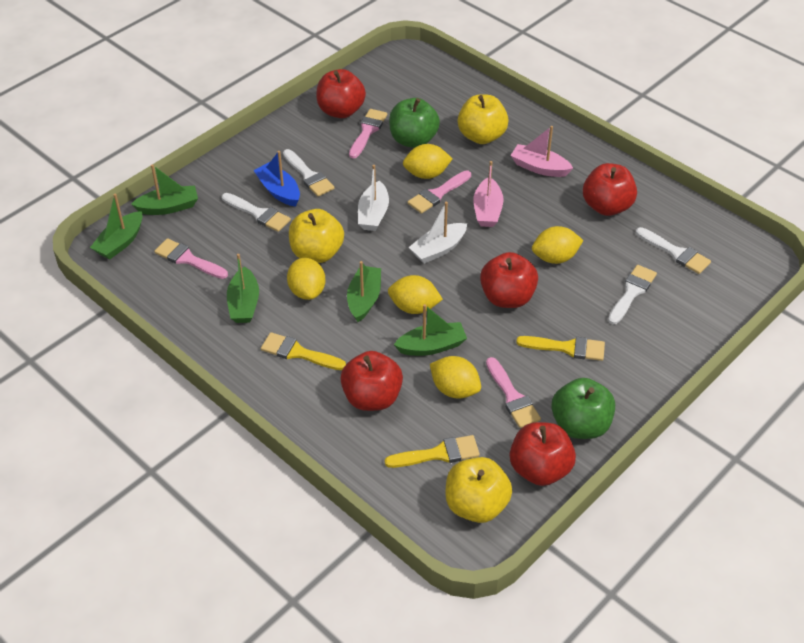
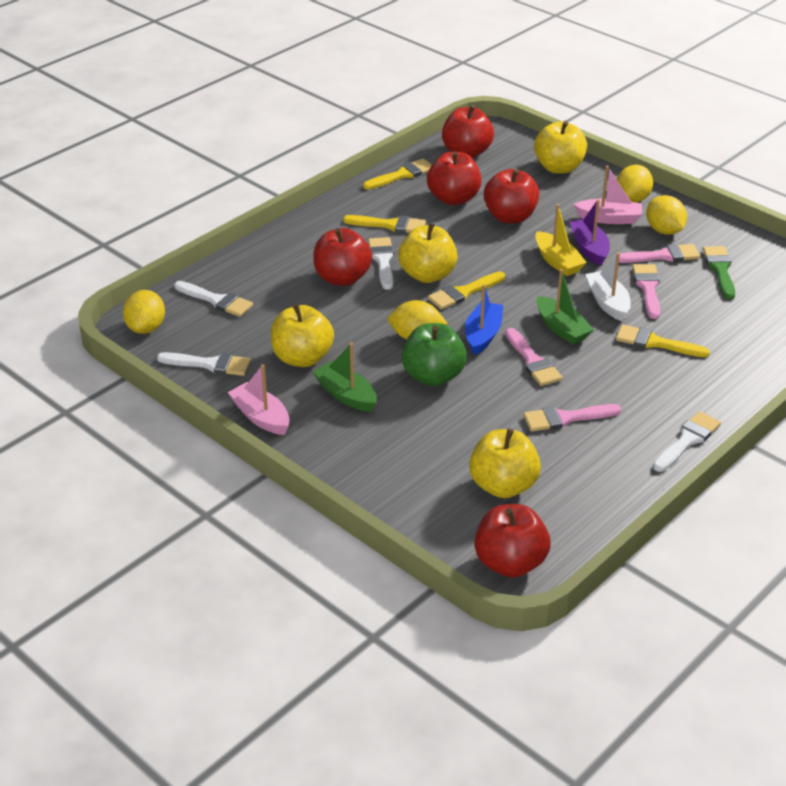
green apple: 2 -> 1
green boat: 5 -> 2
green brush: 0 -> 1
purple boat: 0 -> 1
white boat: 2 -> 1
yellow apple: 3 -> 4
yellow boat: 0 -> 1
yellow brush: 3 -> 4
yellow lemon: 5 -> 4

